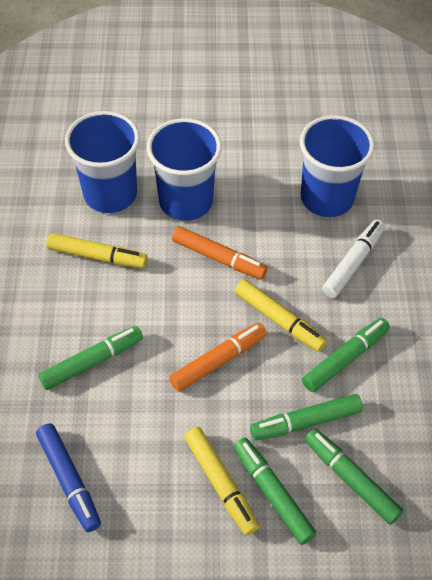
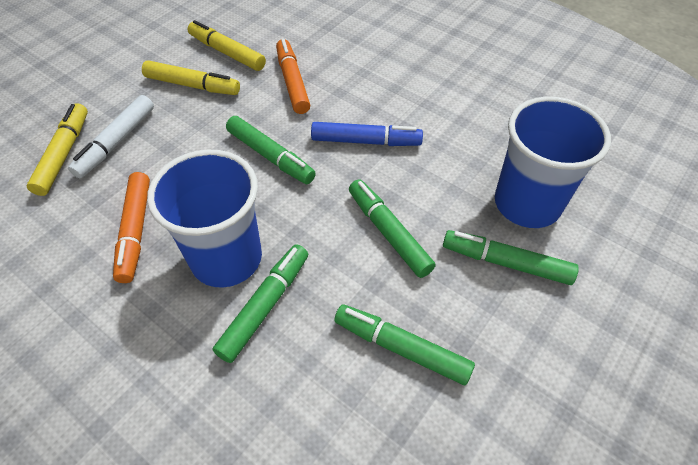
blue cup: 3 -> 2

